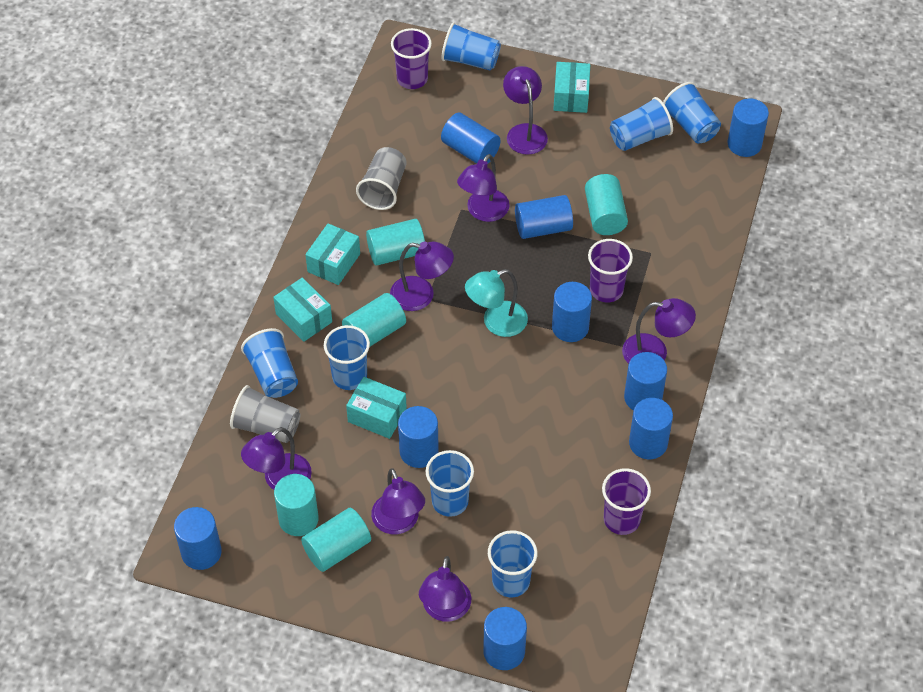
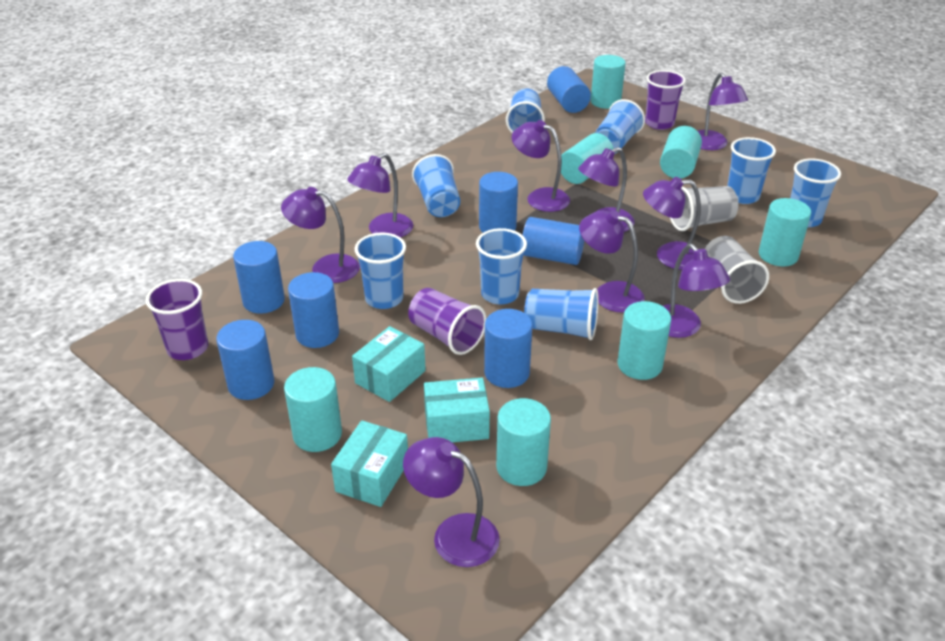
blue cup: 7 -> 8
blue cylinder: 9 -> 7
purple lamp: 7 -> 9
turquoise box: 4 -> 3
turquoise cylinder: 5 -> 7
turquoise lamp: 1 -> 0

